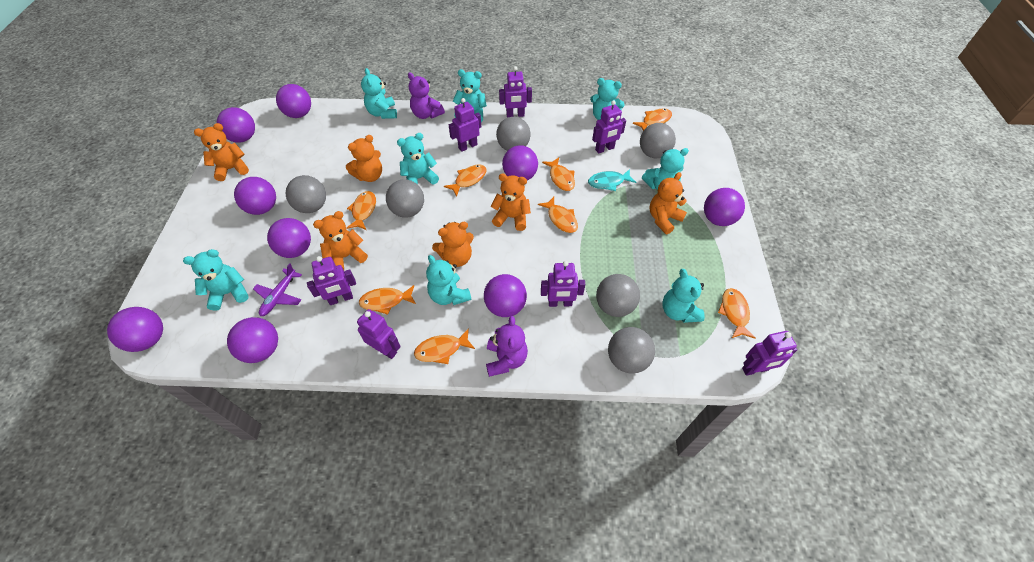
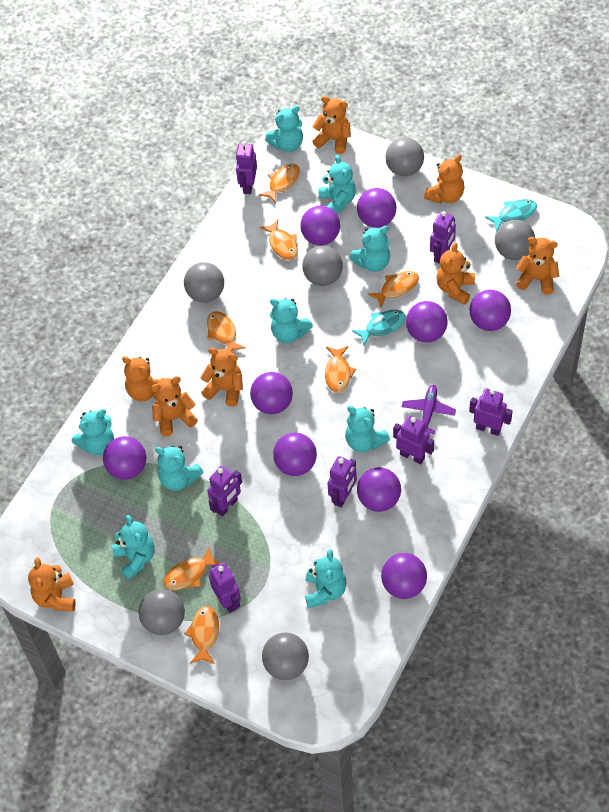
orange fish: 8 -> 7
orange teddy bear: 6 -> 8
purple teddy bear: 2 -> 0
turquoise fish: 1 -> 2
turquoise teddy bear: 8 -> 9

